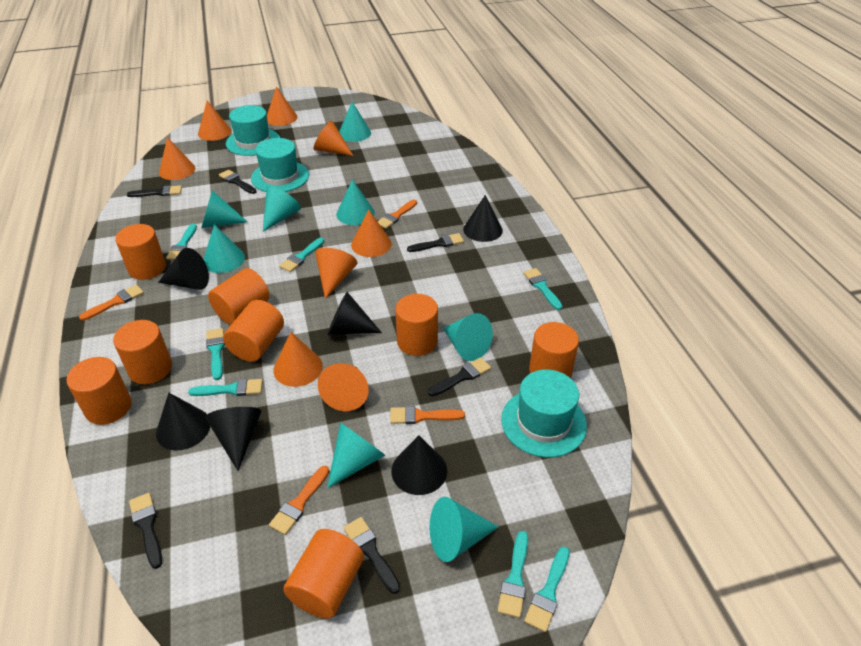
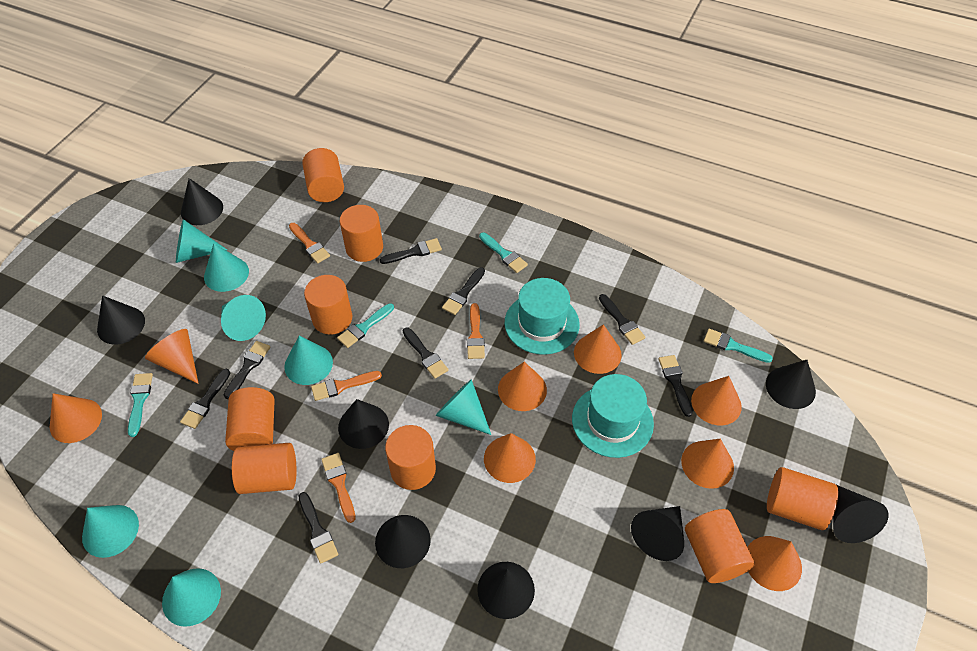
black brush: 6 -> 8
black cone: 6 -> 8
turquoise brush: 7 -> 4
turquoise cone: 8 -> 7
turquoise hat: 3 -> 2

